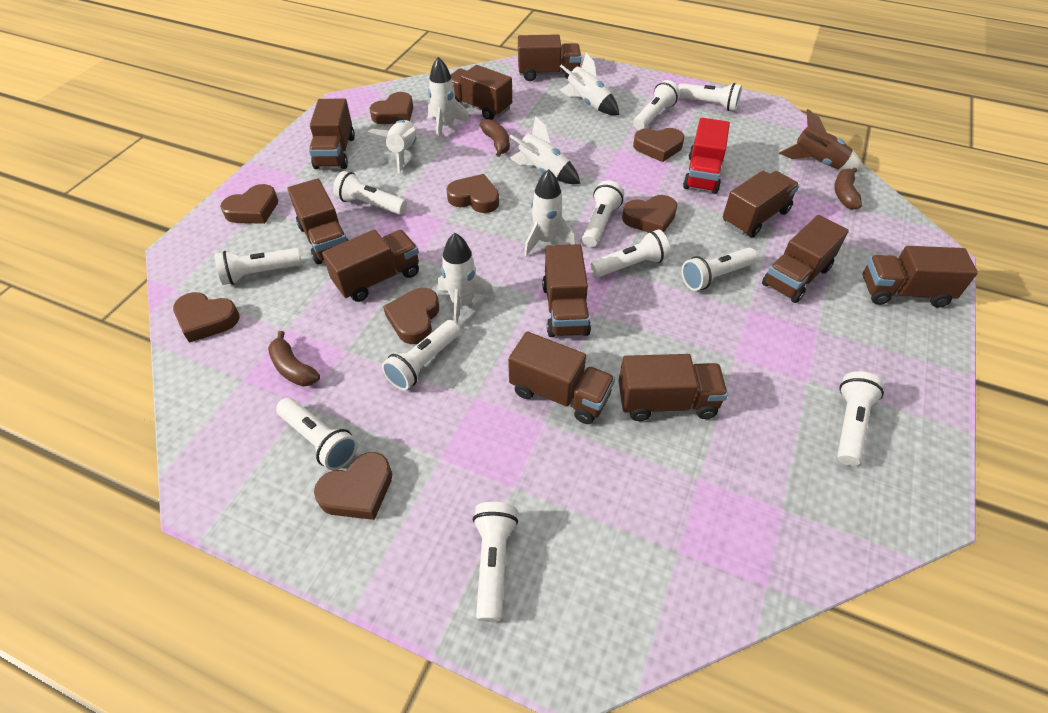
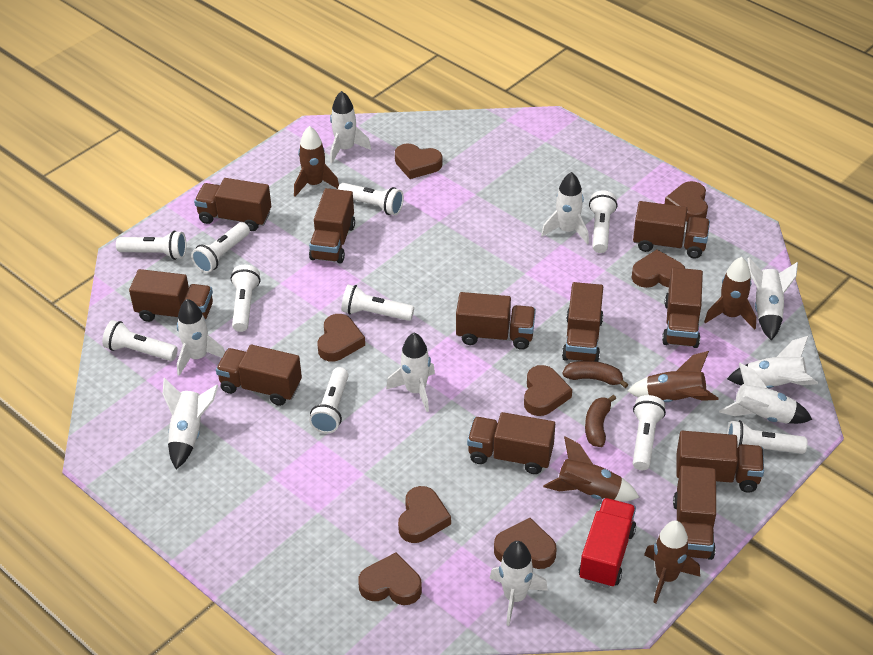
brown banana: 3 -> 2
brown rocket: 1 -> 5
white flashlight: 11 -> 10
white rocket: 6 -> 9

